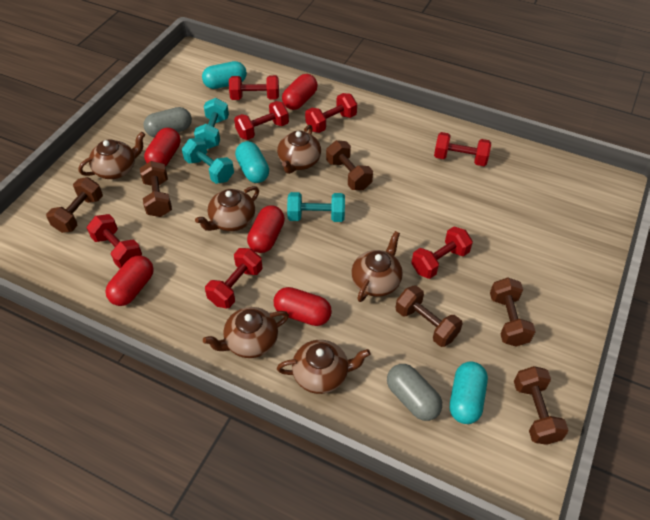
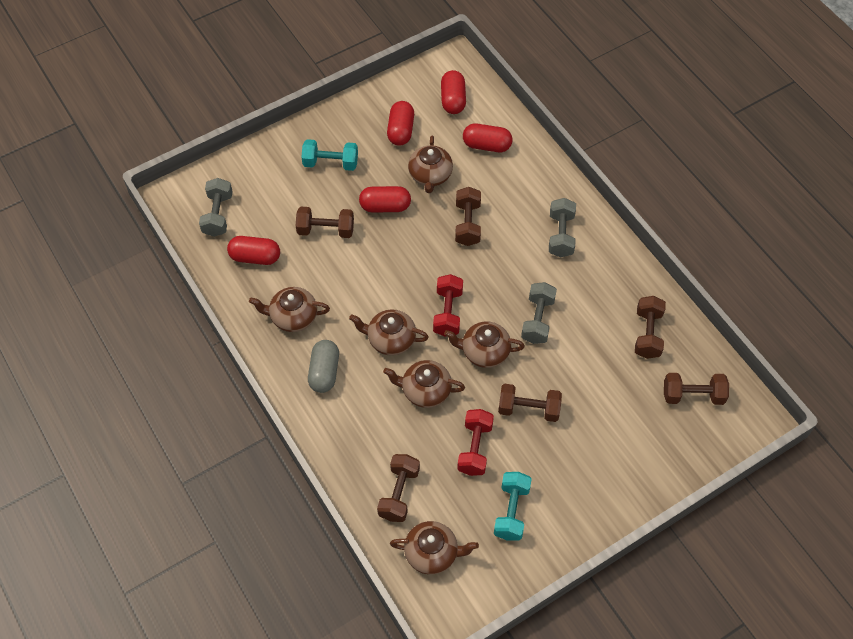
grey capsule: 2 -> 1
grey dumbbell: 0 -> 3
red dumbbell: 7 -> 2
turquoise capsule: 3 -> 0
turquoise dumbbell: 3 -> 2

